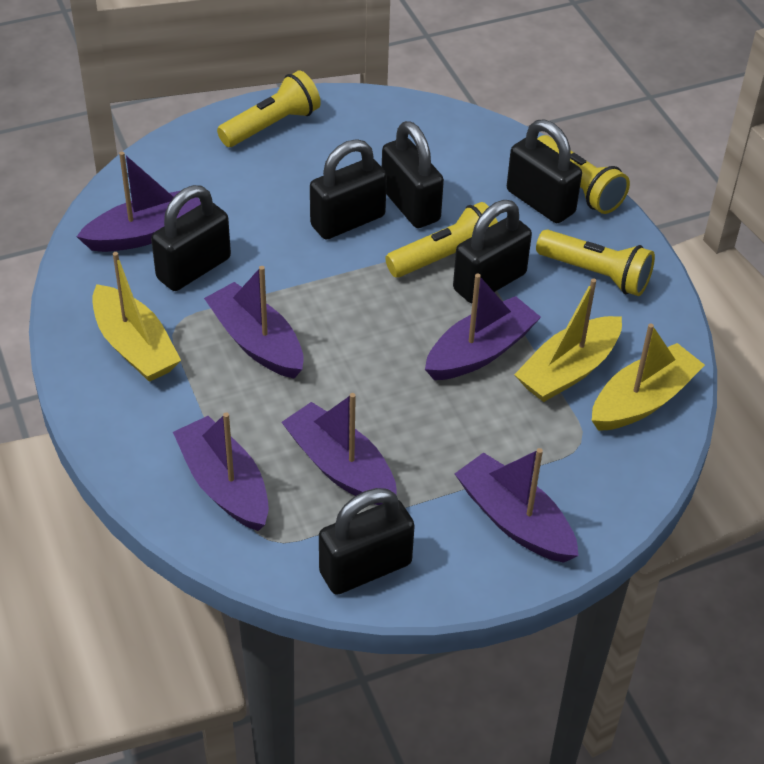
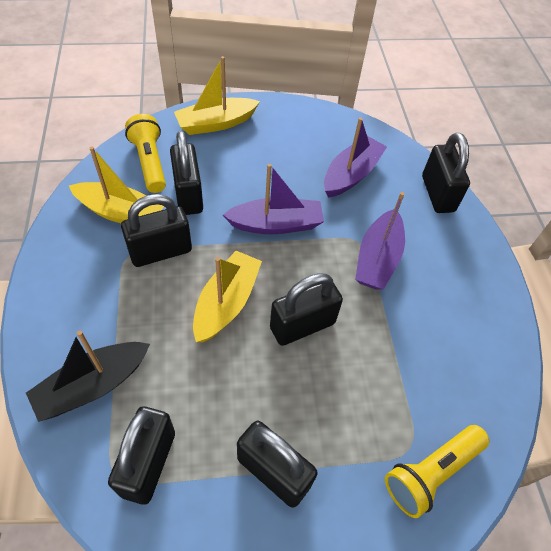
black boat: 0 -> 1
purple boat: 6 -> 3
yellow flashlight: 4 -> 2

